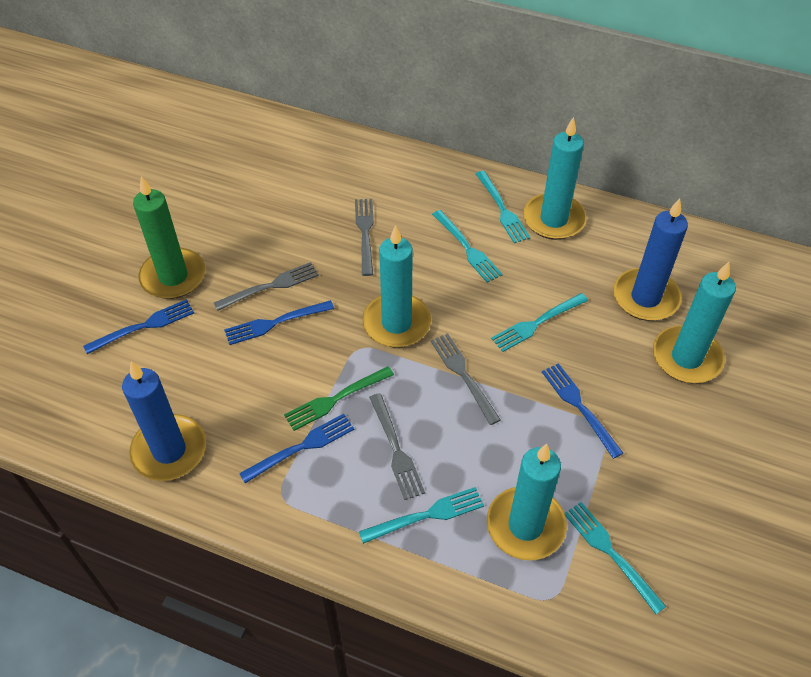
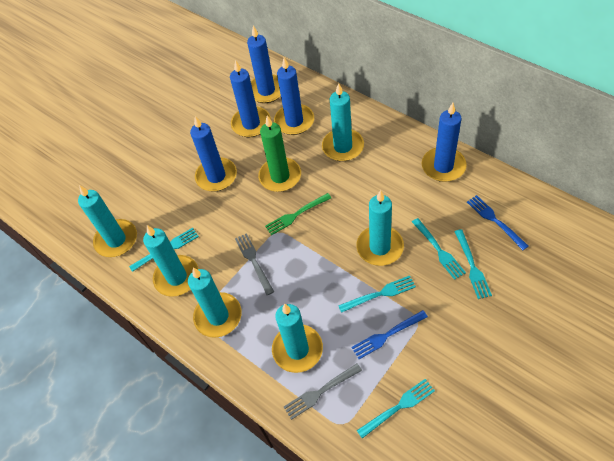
blue candle: 2 -> 5
blue fork: 4 -> 2
grey fork: 4 -> 2
turquoise candle: 4 -> 6

